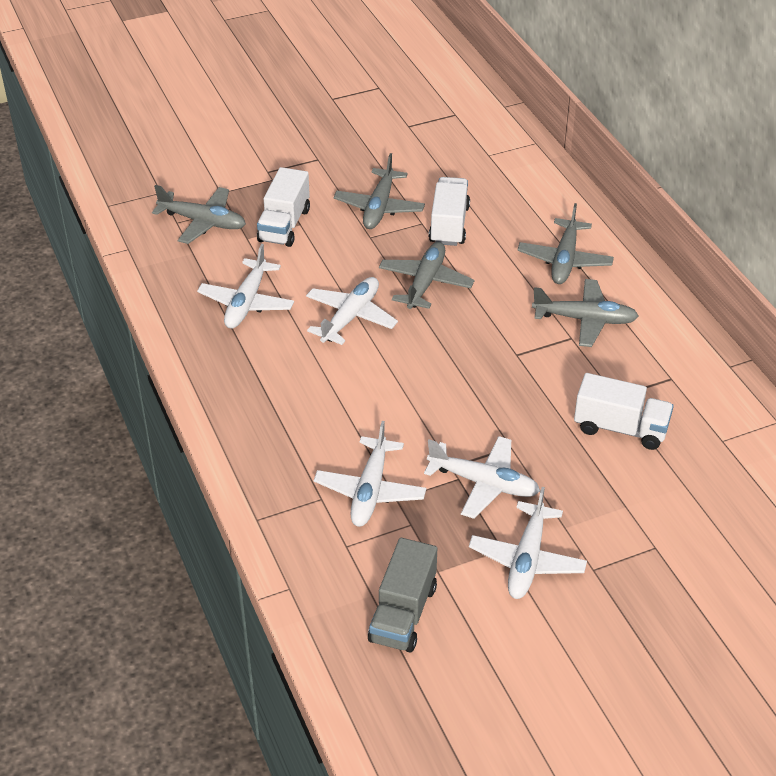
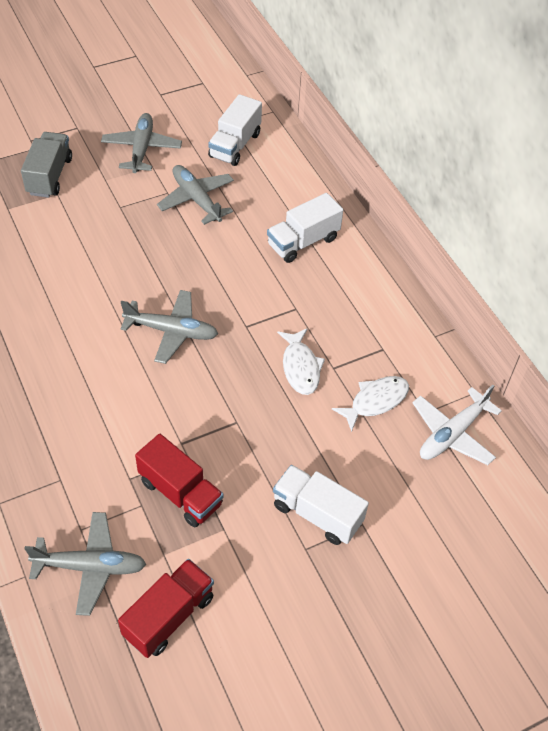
grey plane: 5 -> 4
red truck: 0 -> 2
white fish: 0 -> 2
white plane: 5 -> 1

